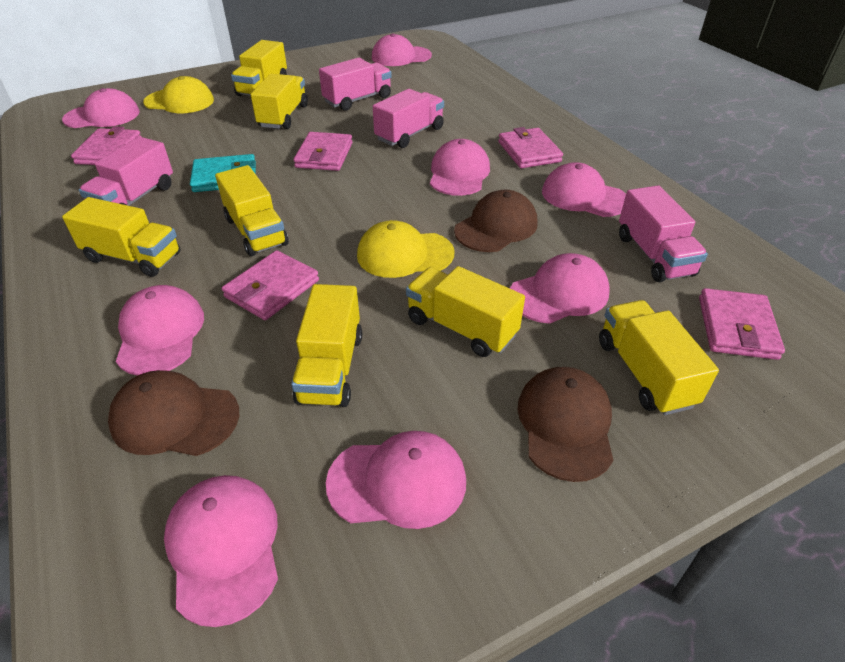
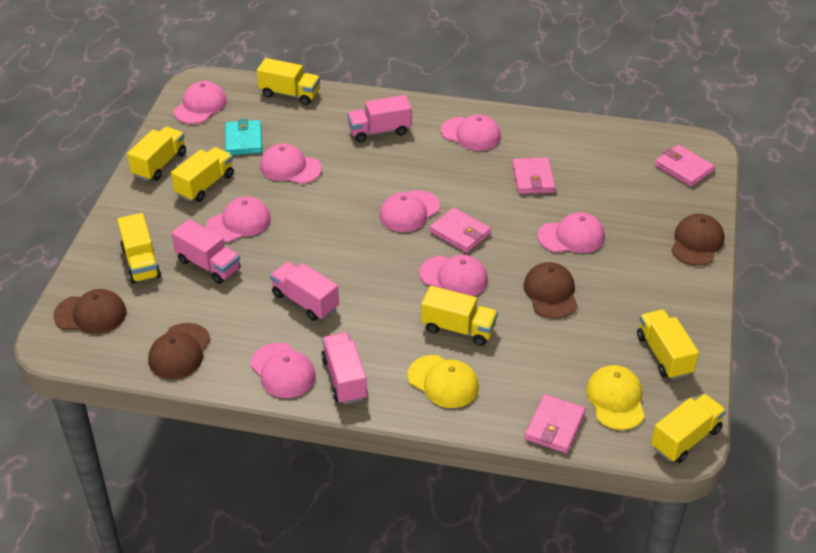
brown cap: 3 -> 4
pink wallet: 5 -> 4

